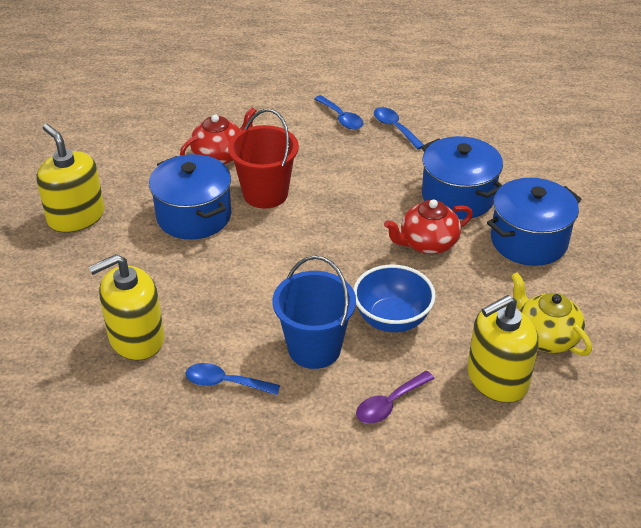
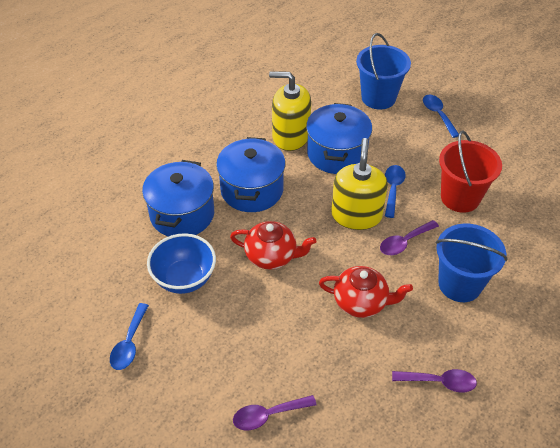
blue bucket: 1 -> 2
purple spoon: 1 -> 3
yellow soap dispenser: 3 -> 2
yellow teapot: 1 -> 0

